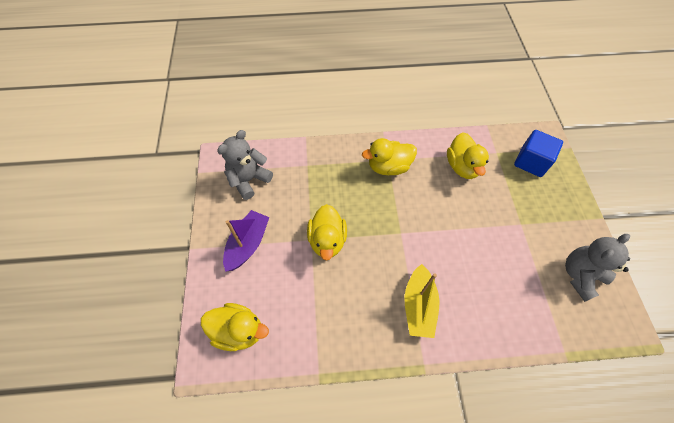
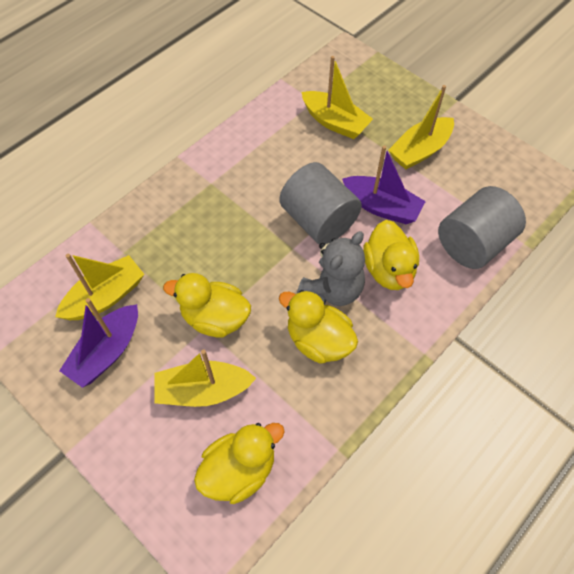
blue cube: 1 -> 0
grey cylinder: 0 -> 2
grey teddy bear: 2 -> 1
purple boat: 1 -> 2
yellow boat: 1 -> 4

